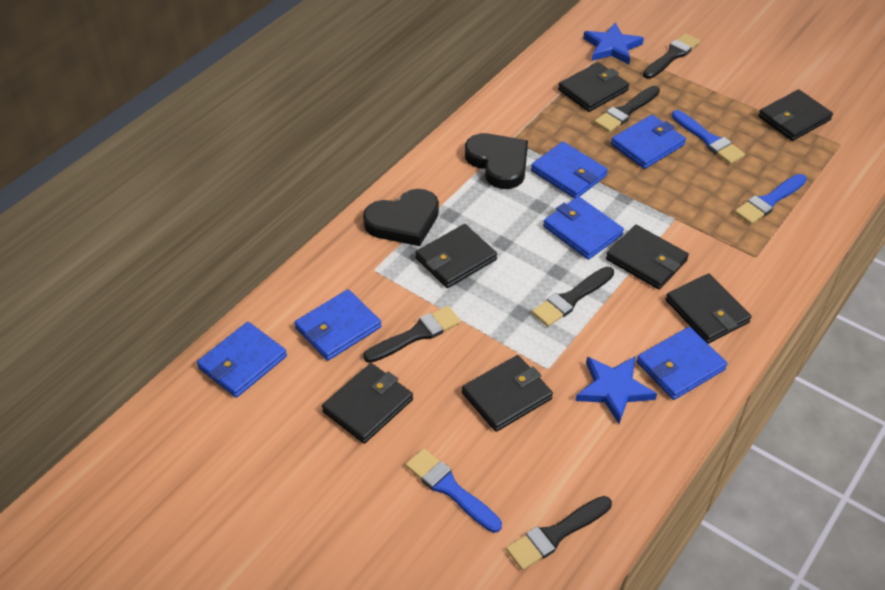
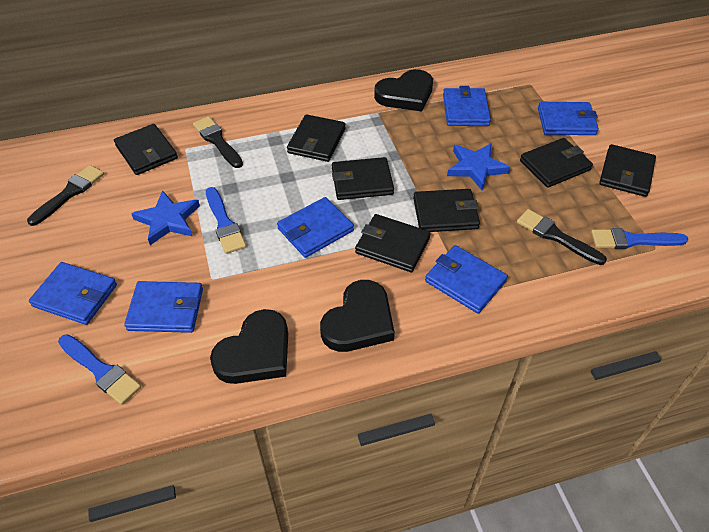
black brush: 5 -> 3
black heart: 2 -> 3

